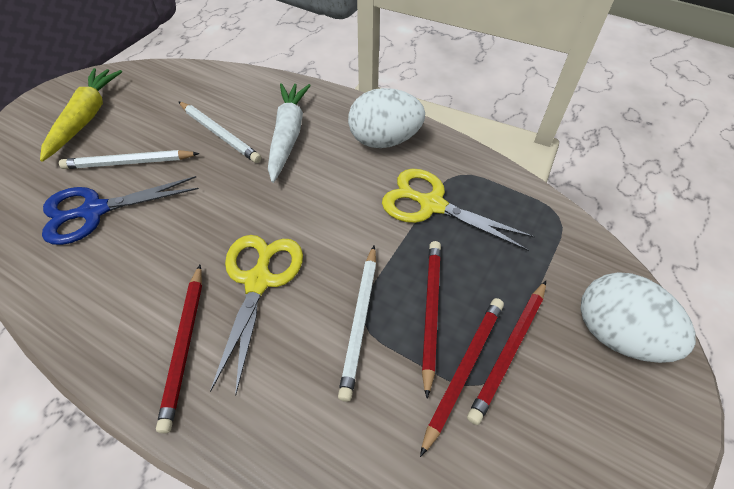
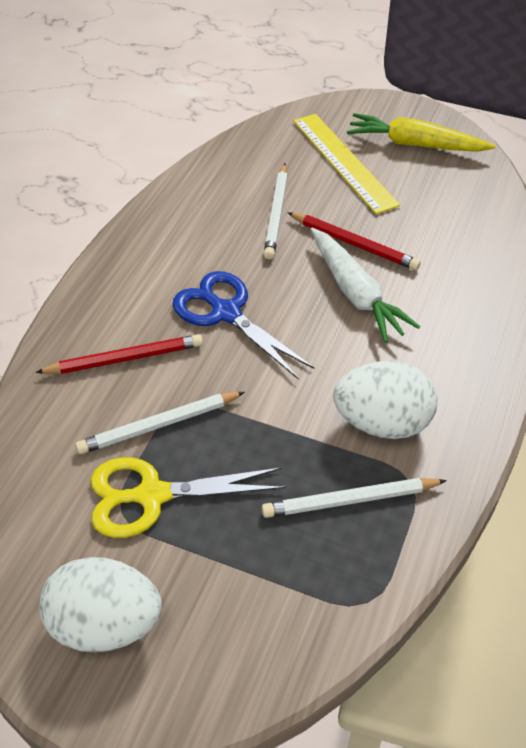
red pencil: 4 -> 2
yellow ruler: 0 -> 1
yellow scissors: 2 -> 1

